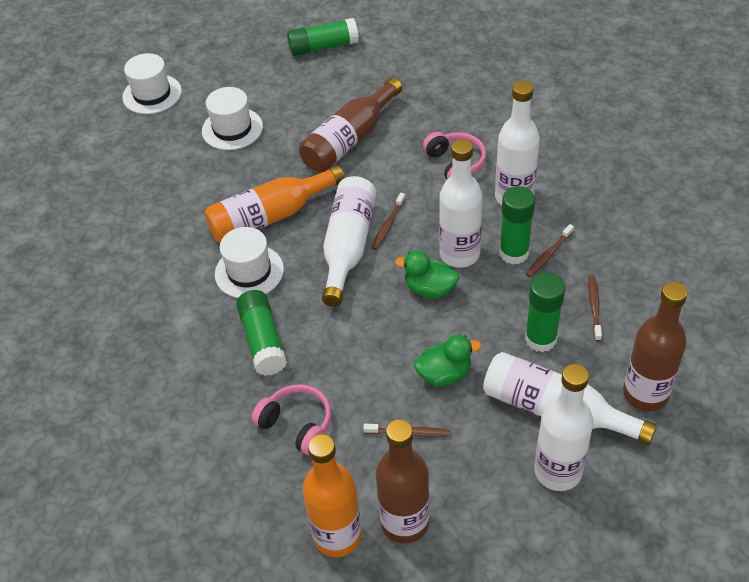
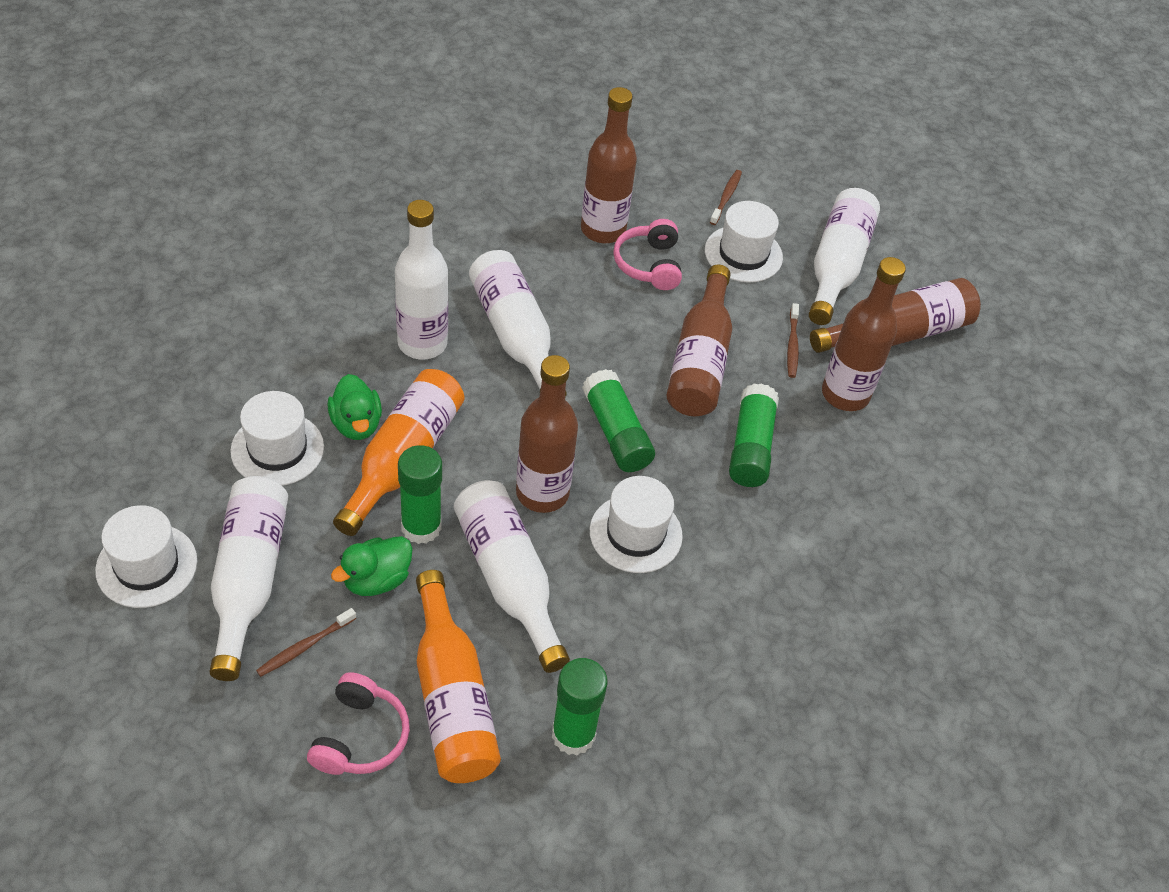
brown bottle: 3 -> 5
brown toothbrush: 4 -> 3
white hat: 3 -> 4

